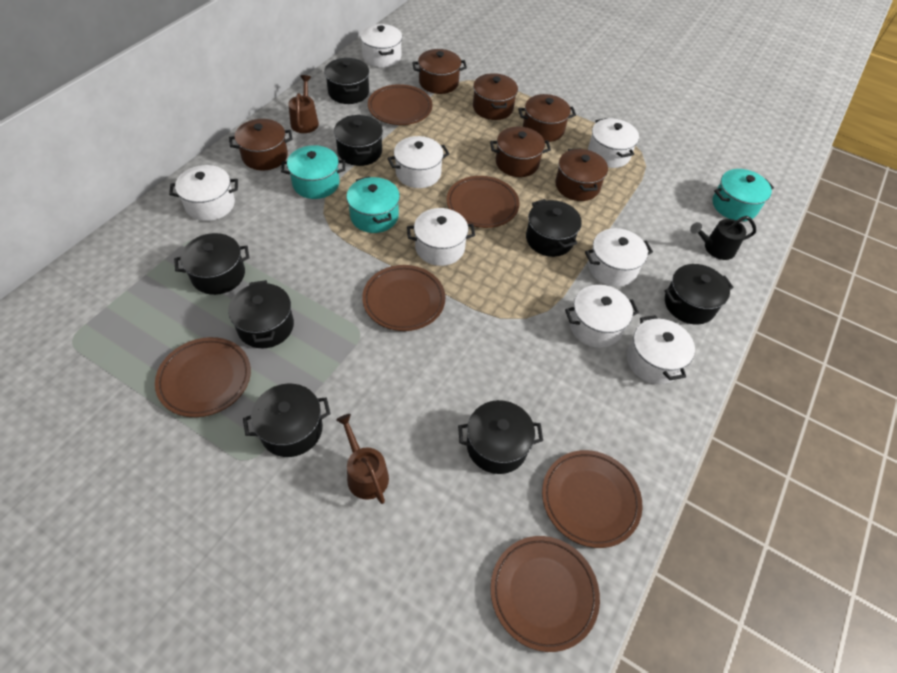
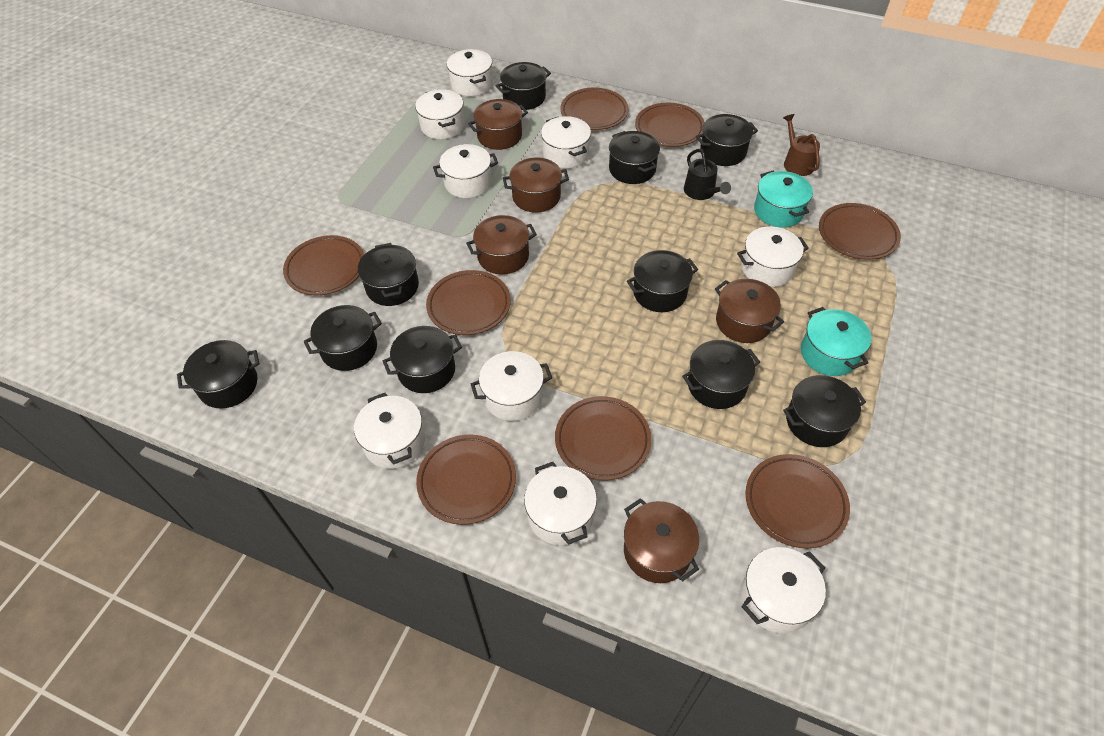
black pot: 8 -> 10
brown plate: 6 -> 8
brown pot: 6 -> 5
brown watering can: 2 -> 1
turquoise pot: 3 -> 2
white pot: 8 -> 9

